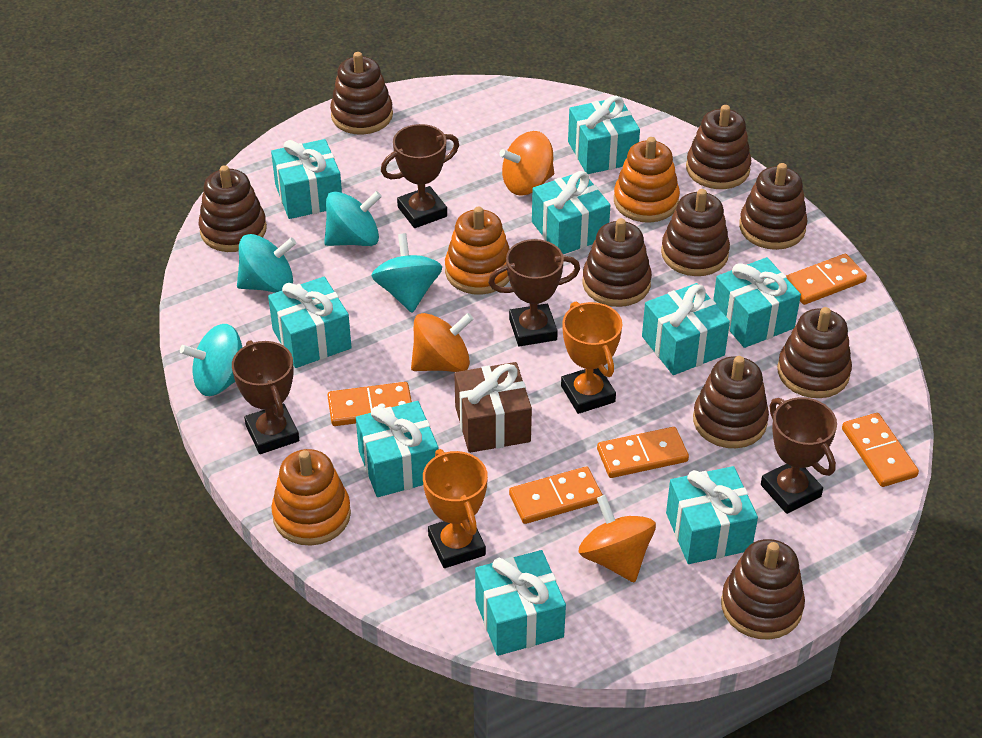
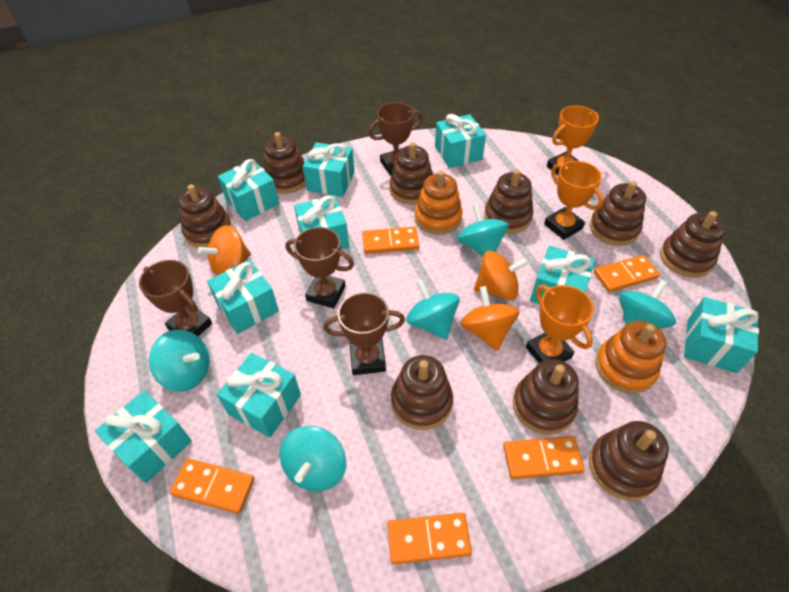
brown gift: 1 -> 0
orange stacking toy: 3 -> 2
orange trophy: 2 -> 3
turquoise spinning top: 4 -> 5

